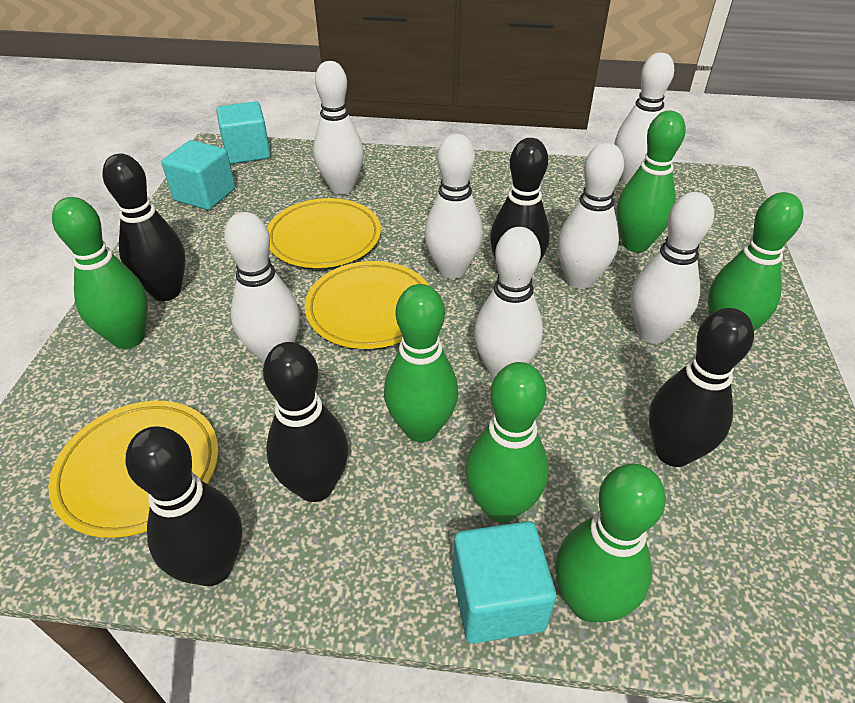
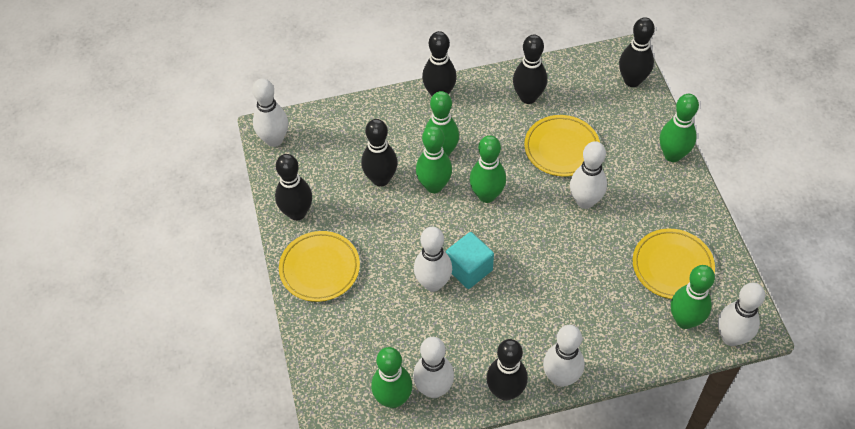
black bowling pin: 5 -> 6
turquoise cube: 3 -> 1
white bowling pin: 7 -> 6

